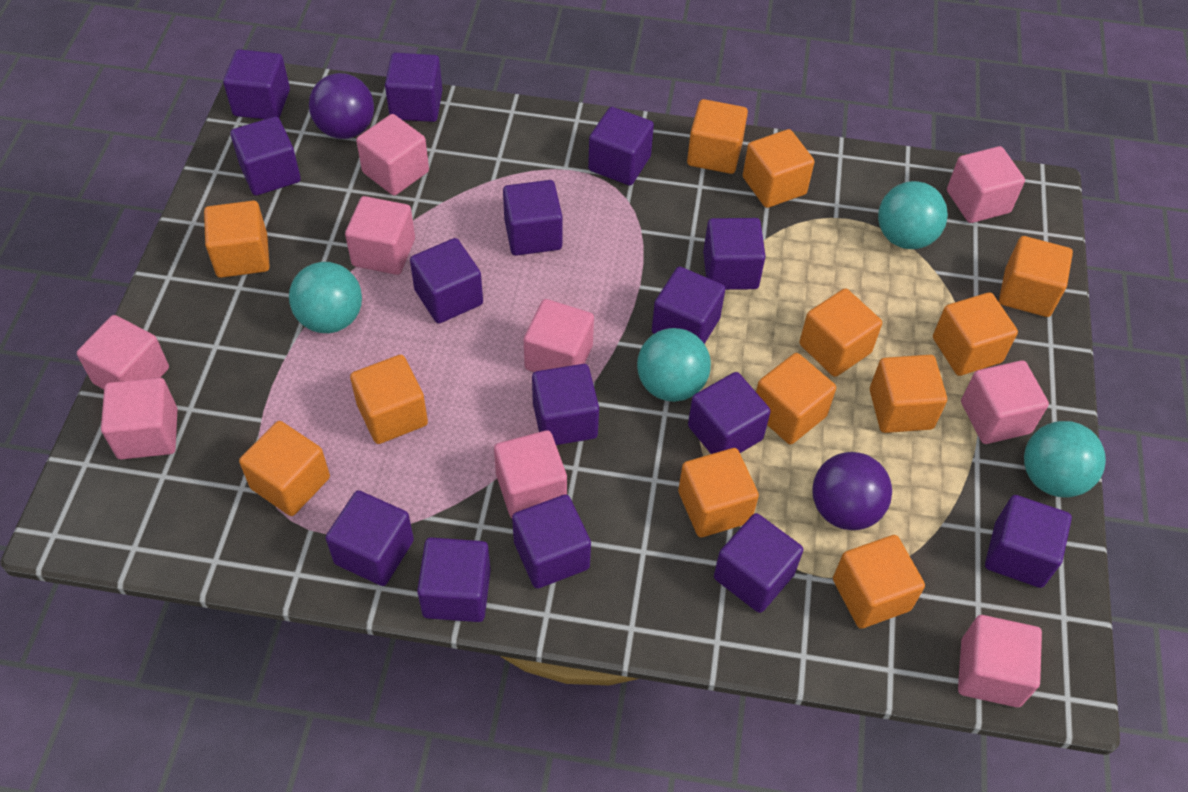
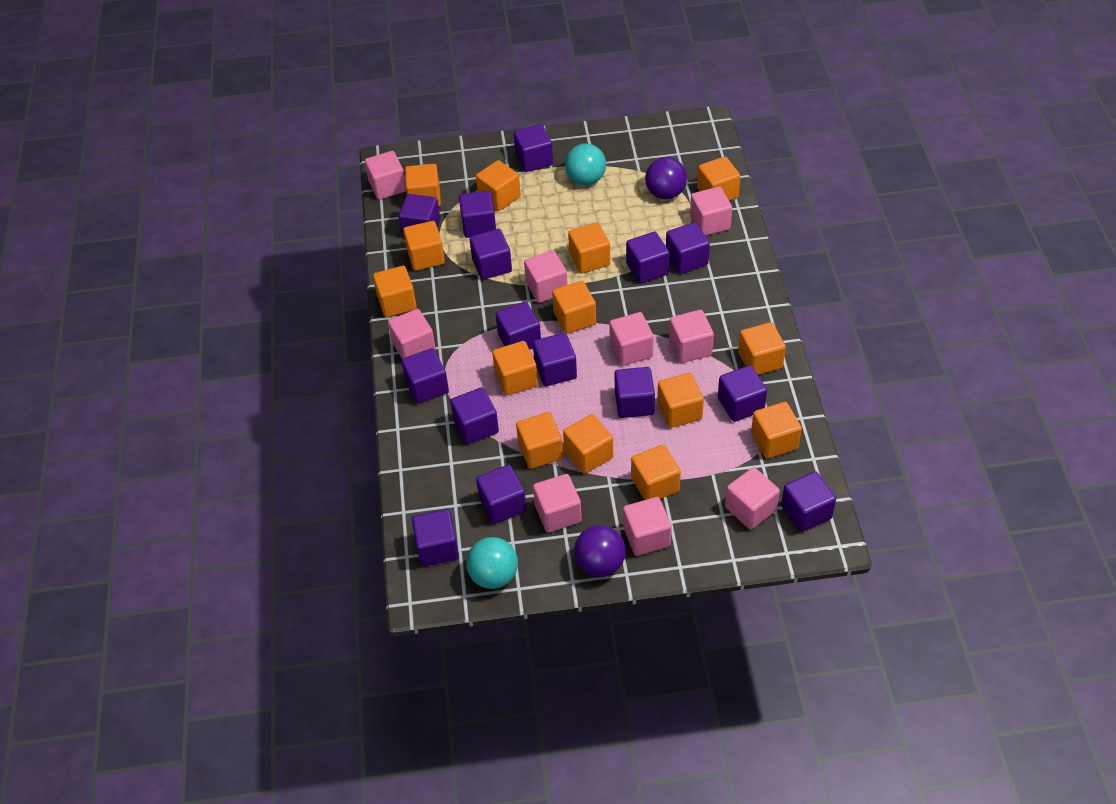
orange cube: 12 -> 14
turquoise ball: 4 -> 2

